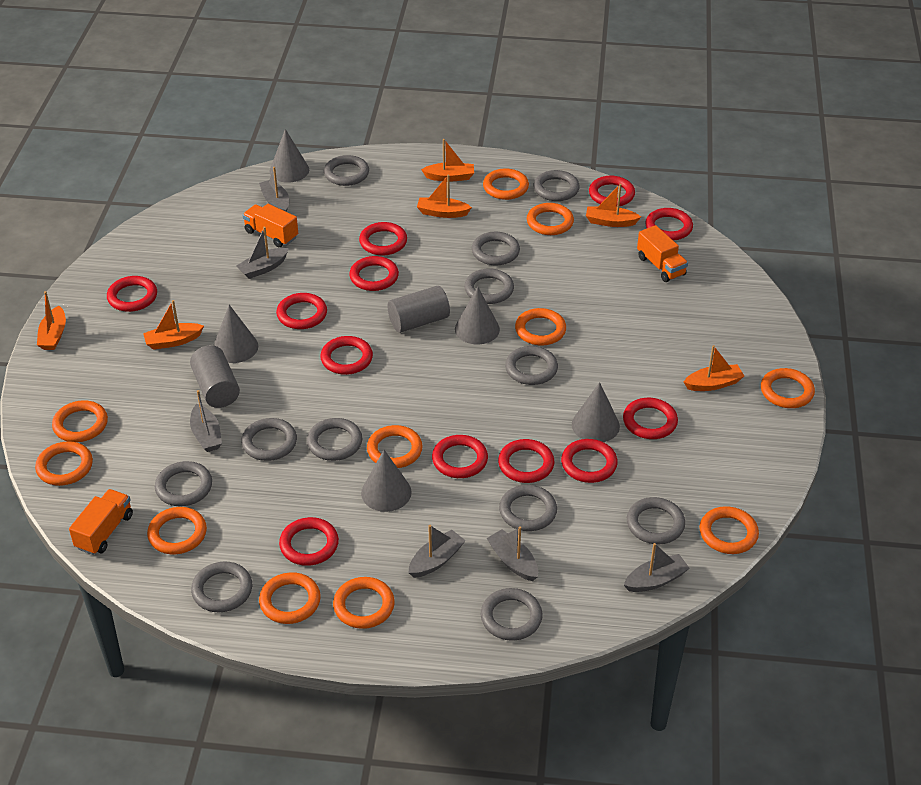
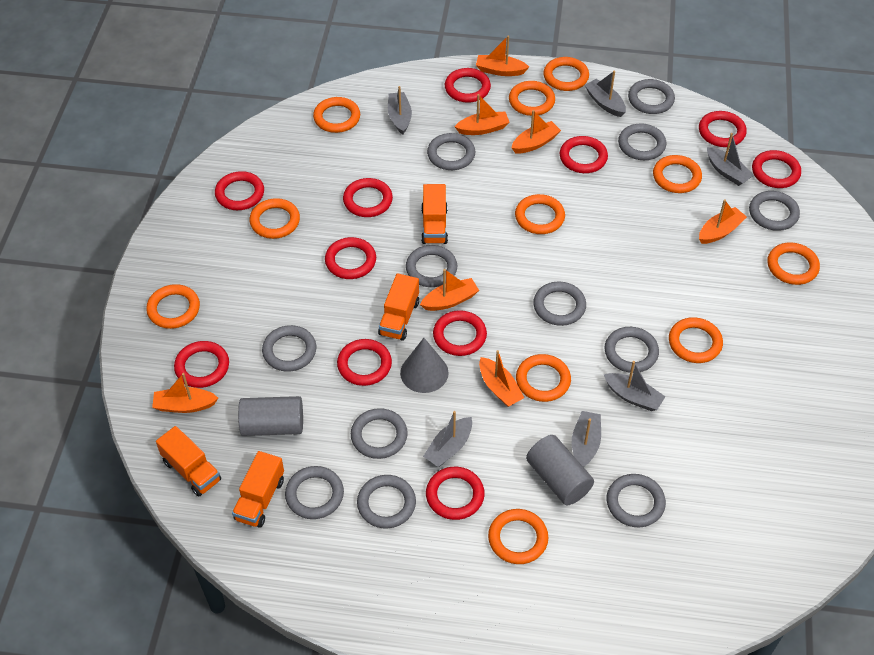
grey cone: 5 -> 1
orange boat: 6 -> 7
orange truck: 3 -> 4
red ring: 12 -> 11

